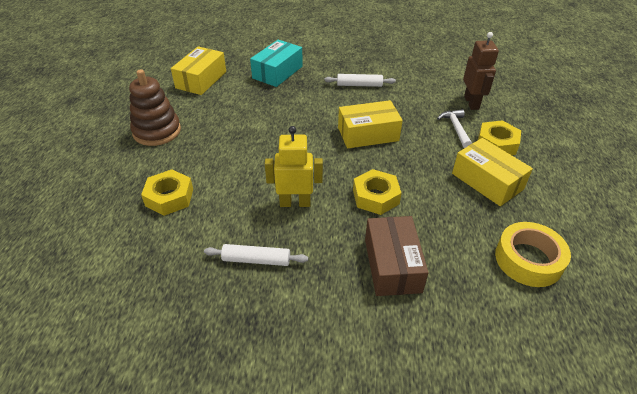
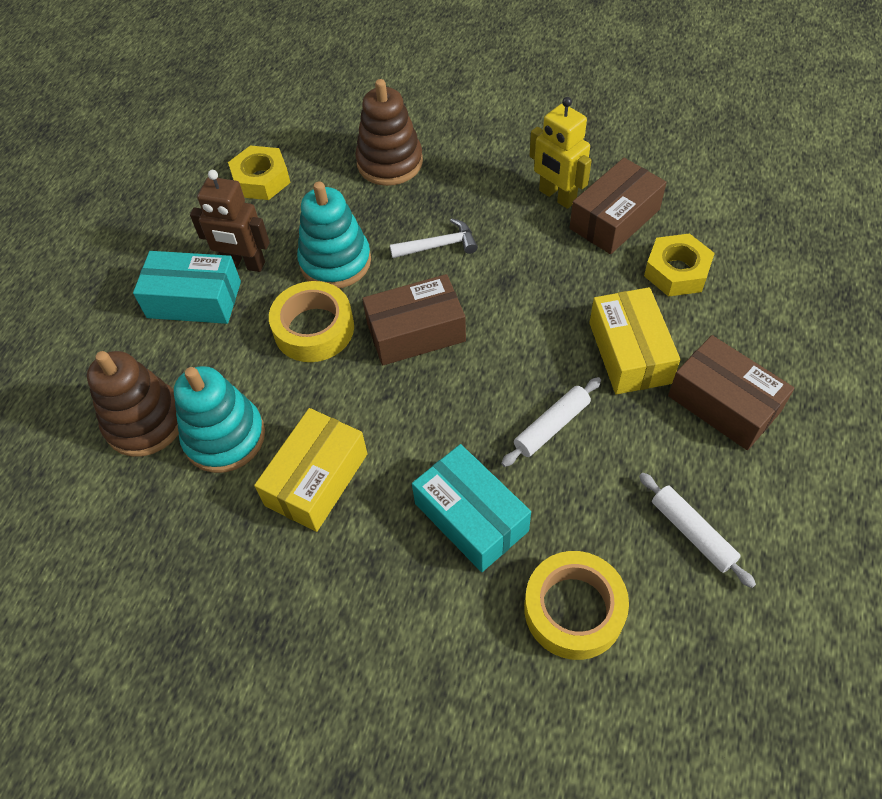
brown box: 1 -> 3
brown stacking toy: 1 -> 2
turquoise box: 1 -> 2
turquoise stacking toy: 0 -> 2
yellow box: 3 -> 2
yellow nut: 3 -> 2
yellow tape: 1 -> 2

